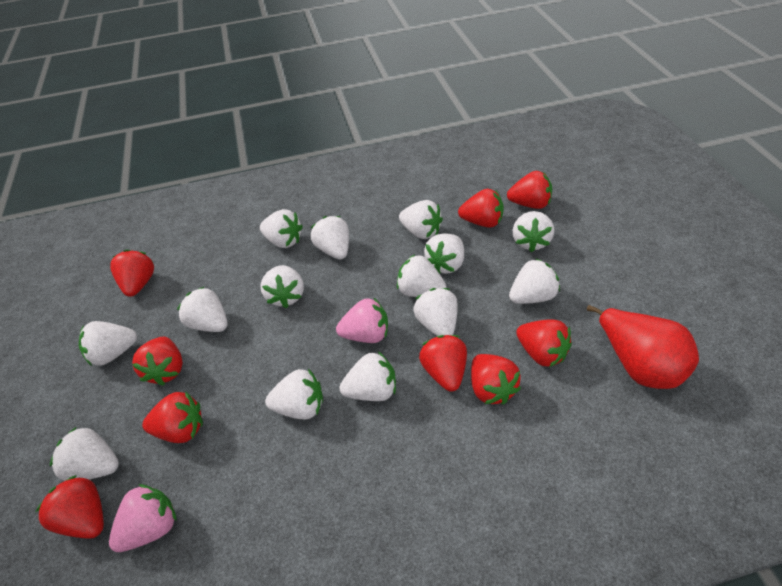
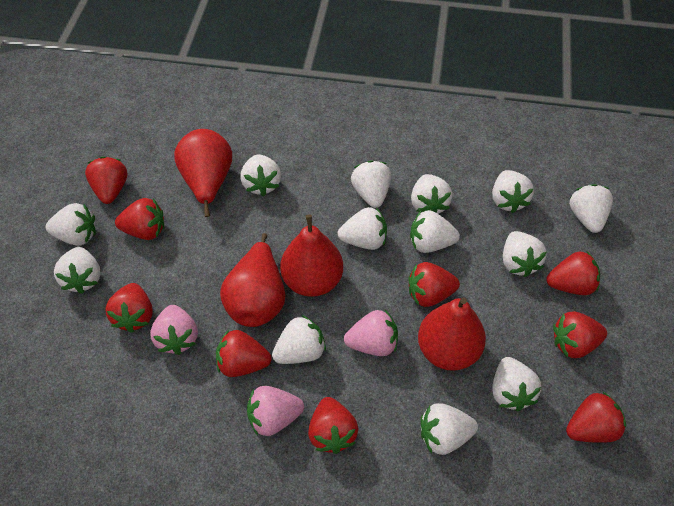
pink strawberry: 2 -> 3
red pear: 1 -> 4
white strawberry: 14 -> 13

